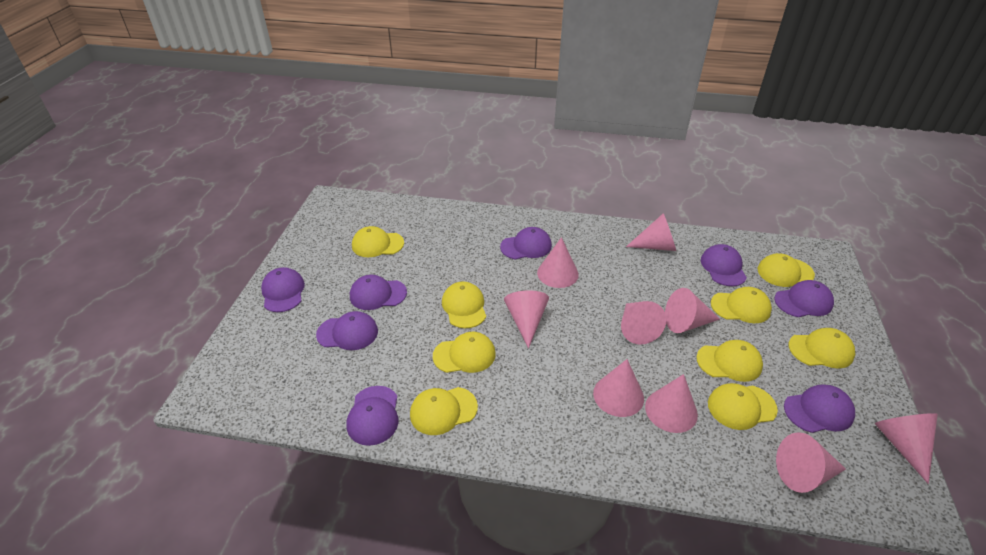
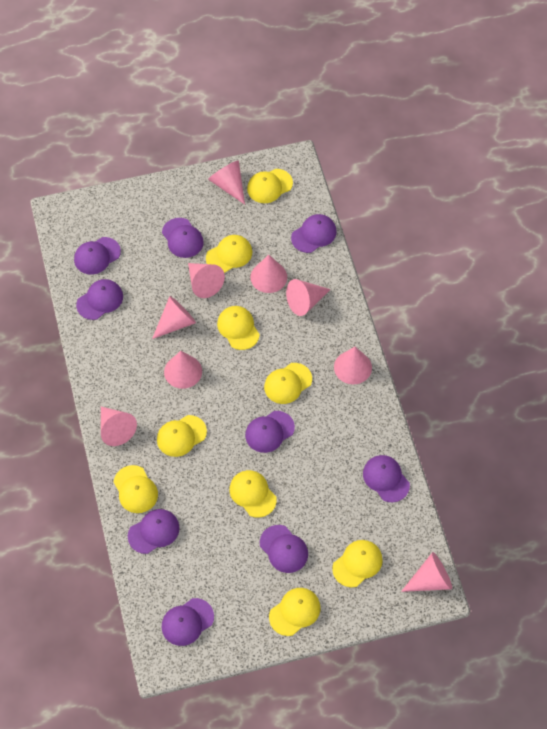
purple cap: 8 -> 9

